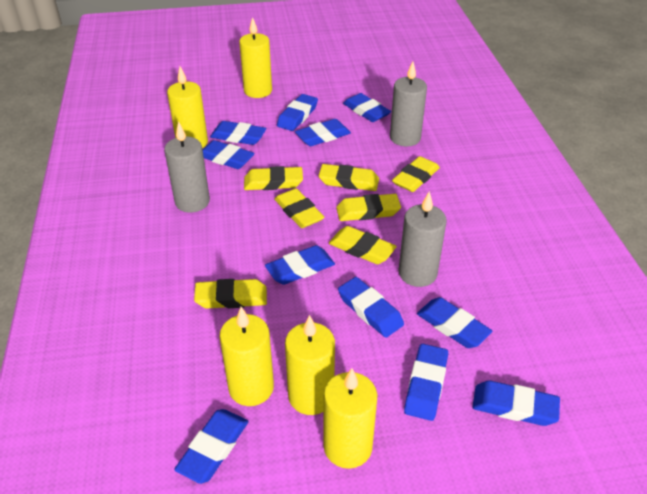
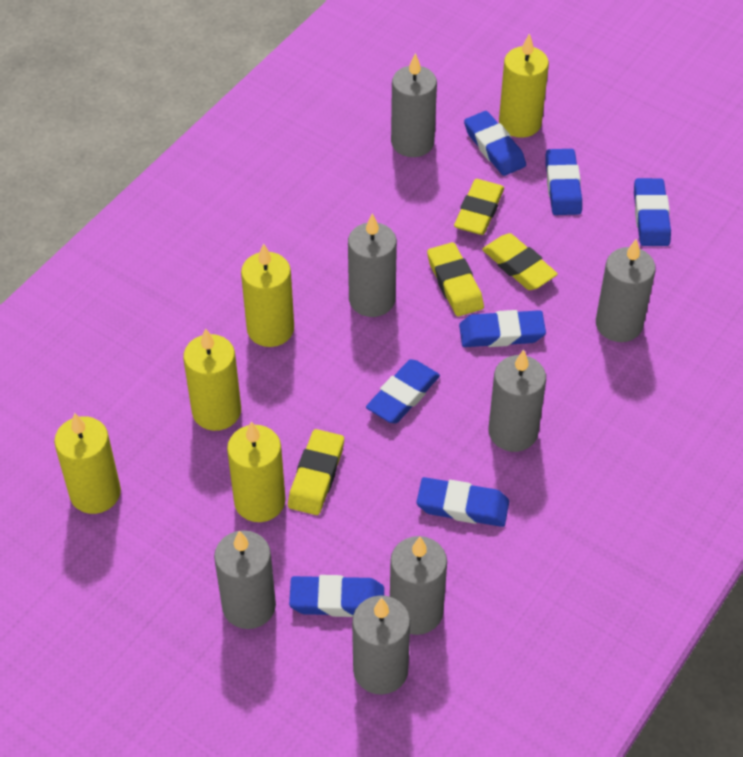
blue eraser: 11 -> 7
grey candle: 3 -> 7
yellow eraser: 7 -> 4

